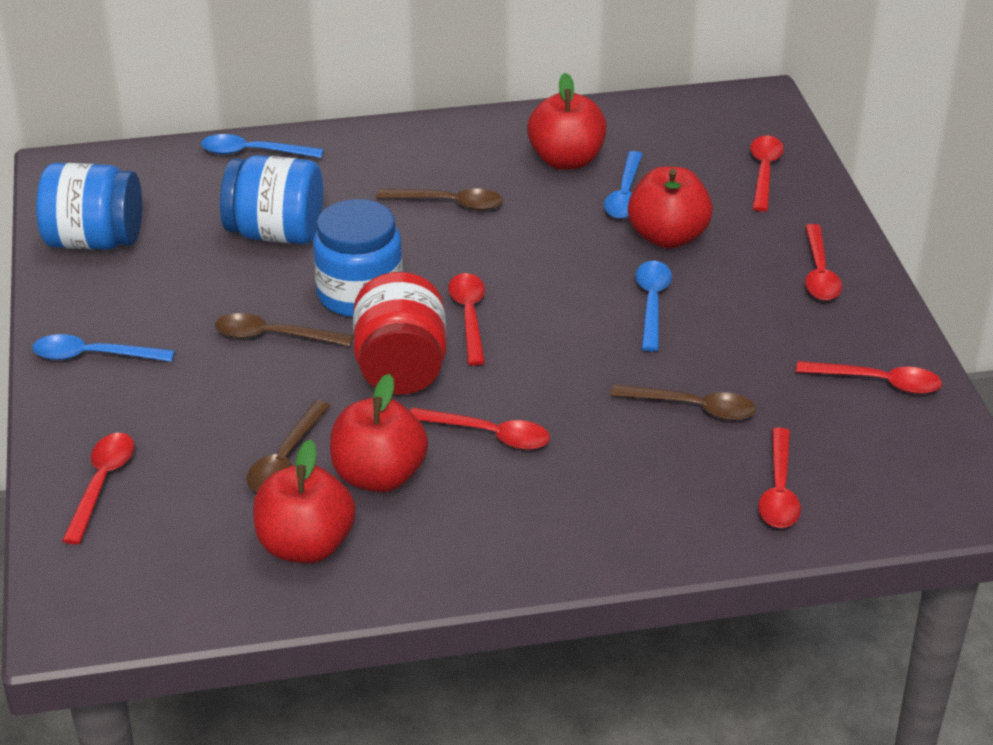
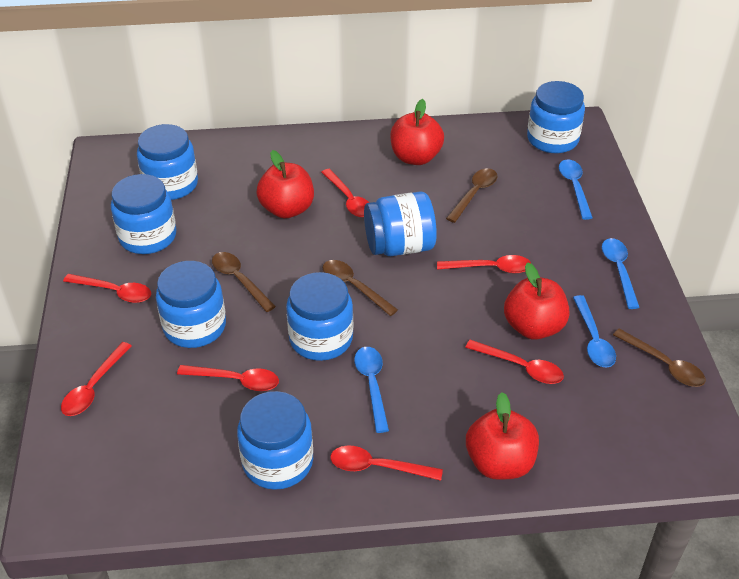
blue jar: 3 -> 7
red jar: 1 -> 0

